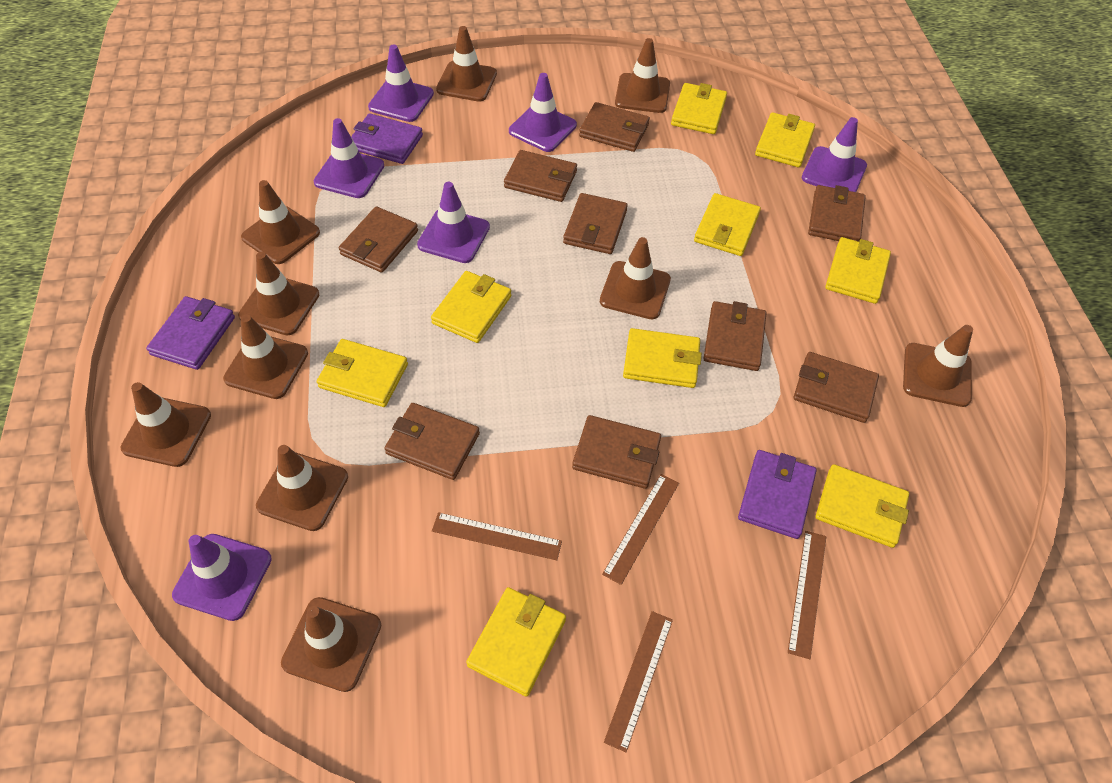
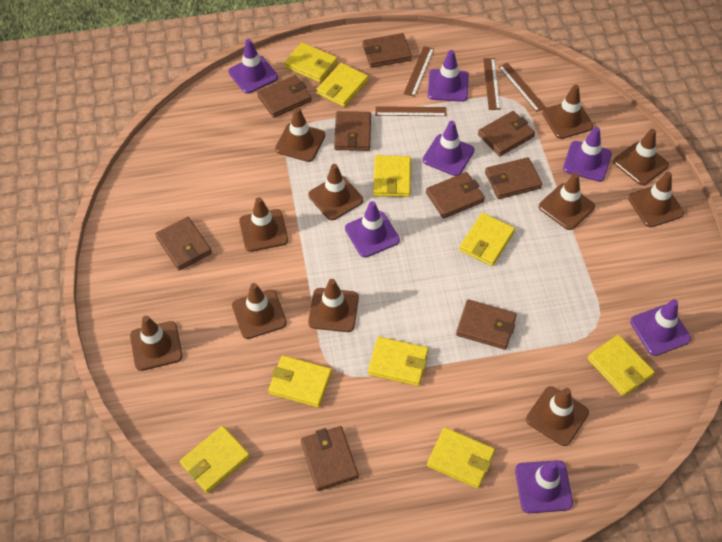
brown traffic cone: 10 -> 11
purple traffic cone: 6 -> 7
purple wallet: 3 -> 0

